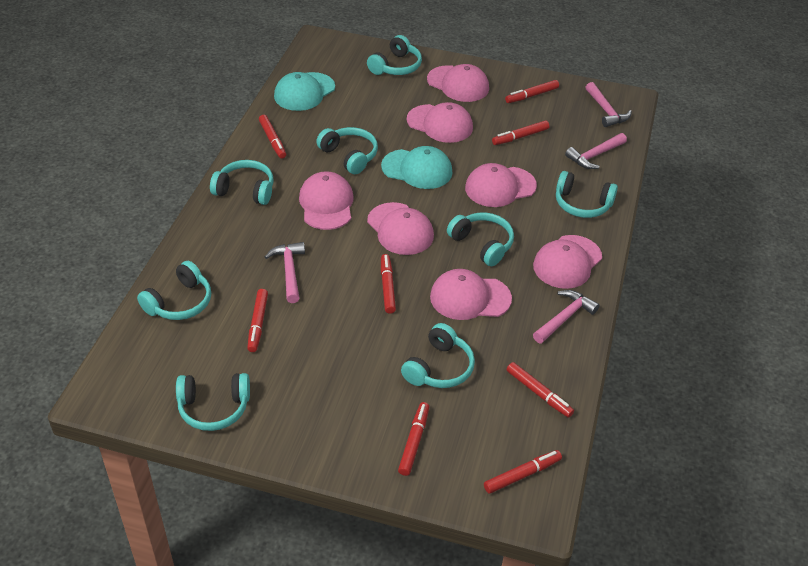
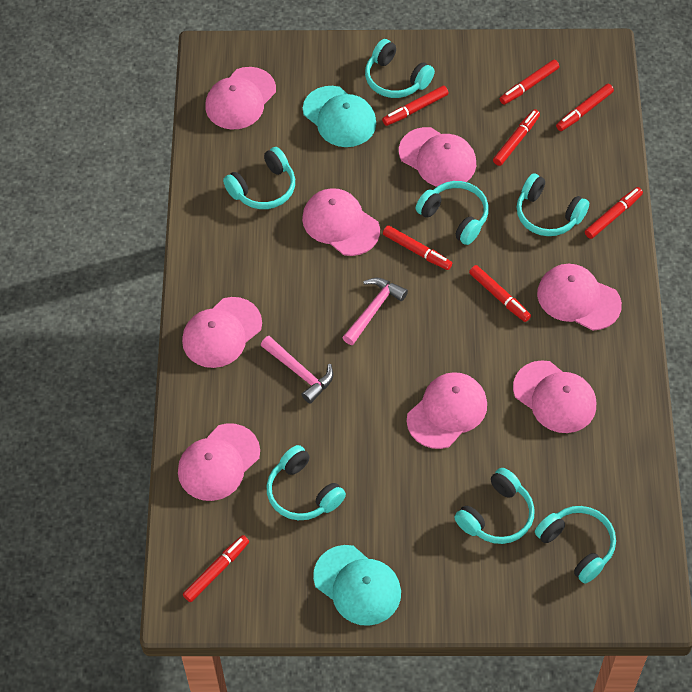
pink cap: 7 -> 8
pink hammer: 4 -> 2
turquoise headphones: 8 -> 7

